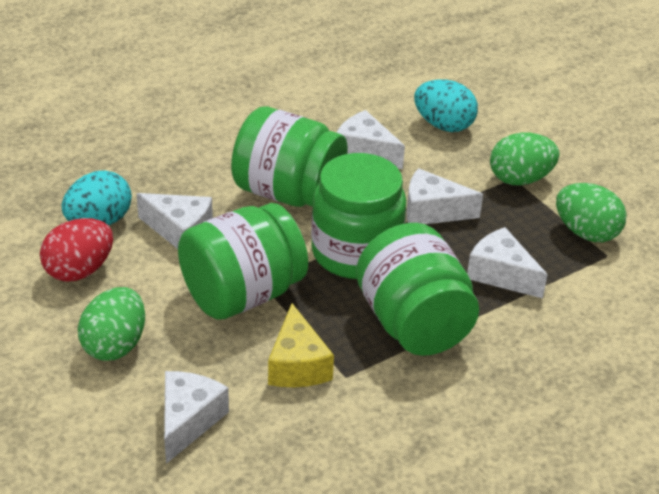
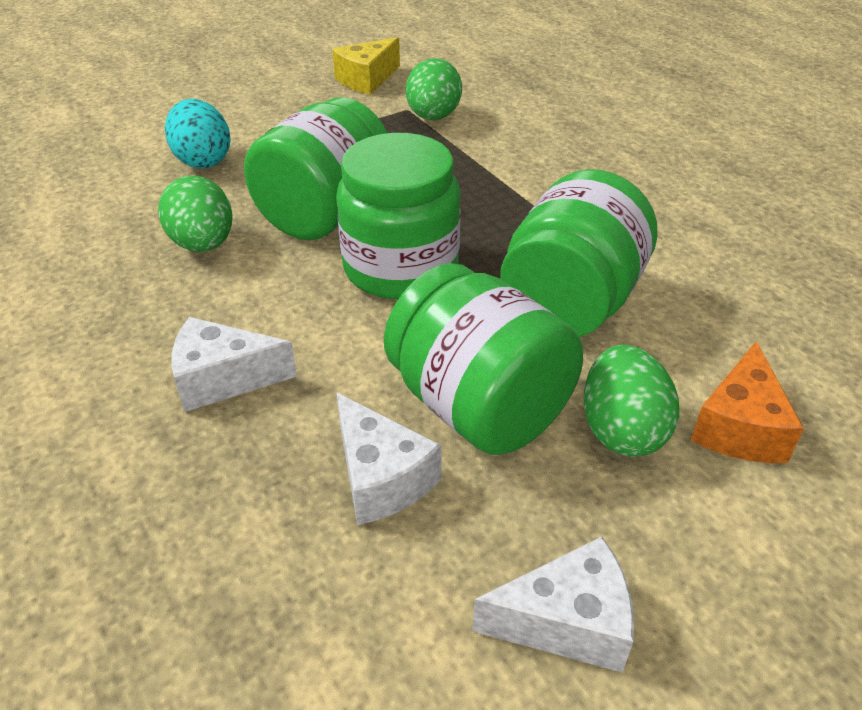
orange cheese: 0 -> 1
red egg: 1 -> 0
turquoise egg: 2 -> 1
white cheese: 5 -> 3

